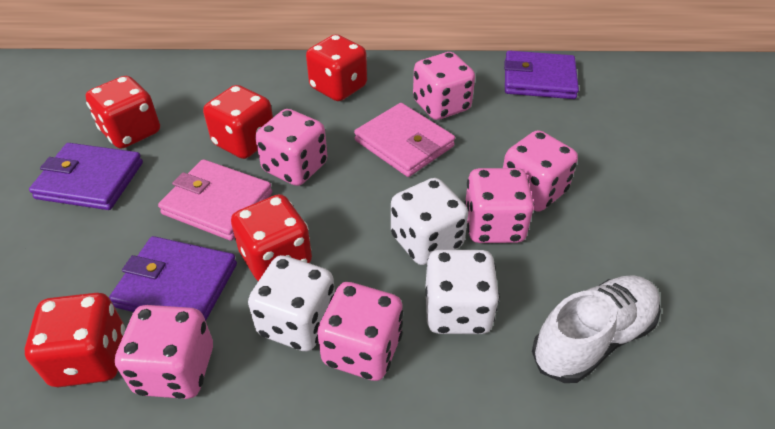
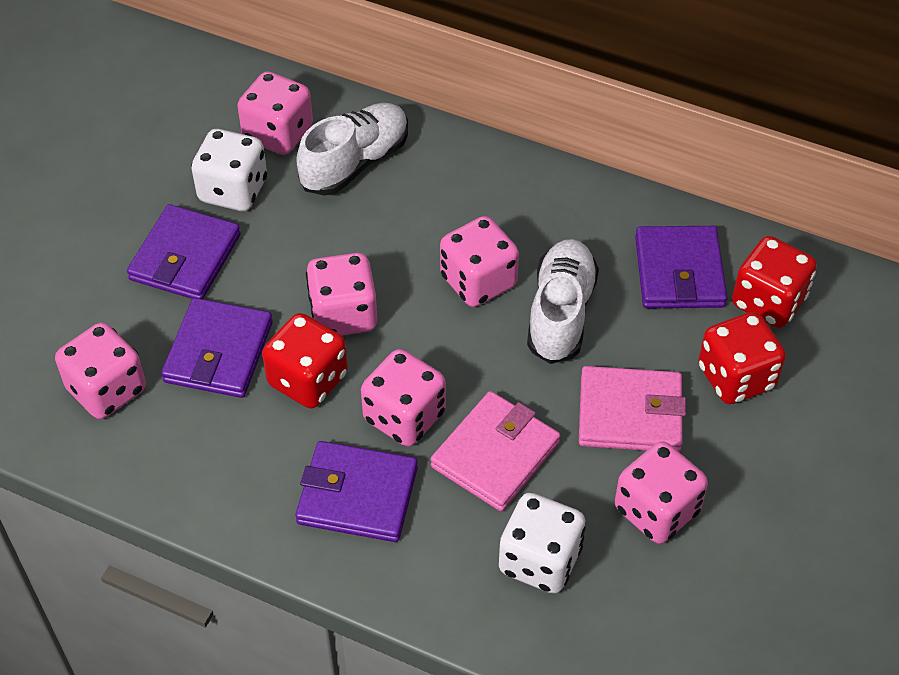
purple wallet: 3 -> 4
red dice: 5 -> 3
white dice: 3 -> 2
white shoe: 1 -> 2

